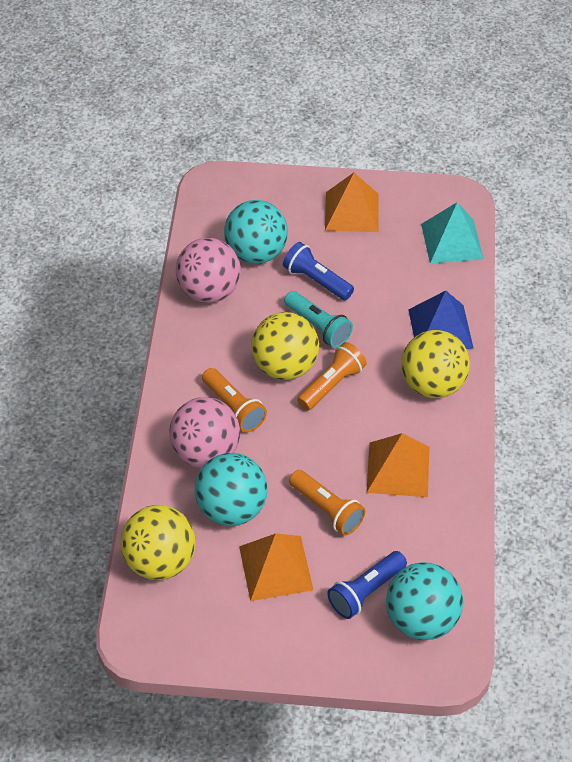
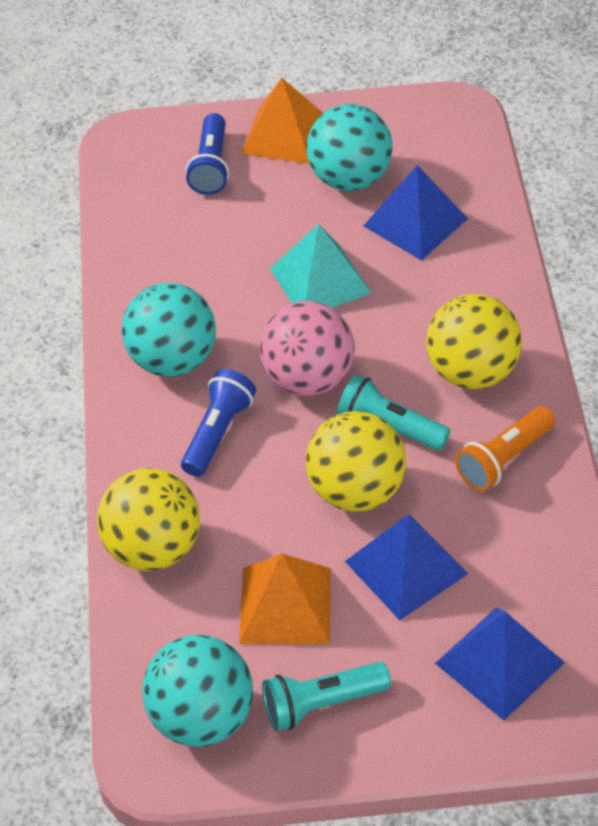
blue pyramid: 1 -> 3
orange flashlight: 3 -> 1
orange pyramid: 3 -> 2
pink ball: 2 -> 1
turquoise flashlight: 1 -> 2

